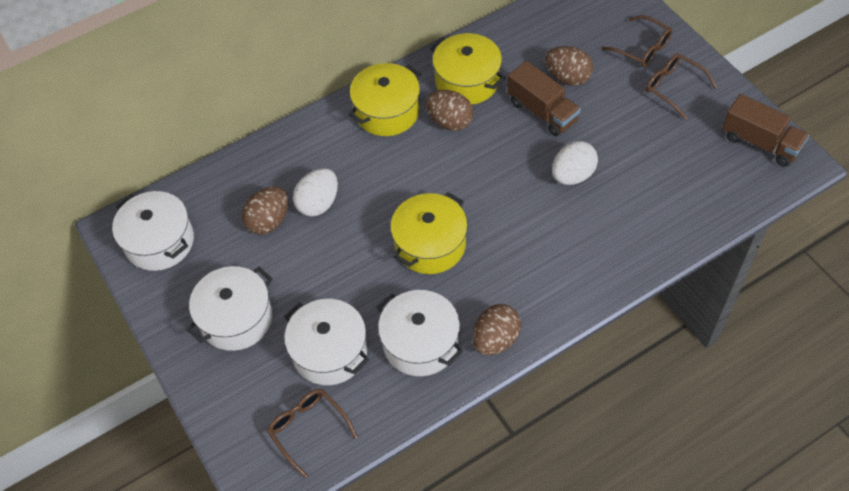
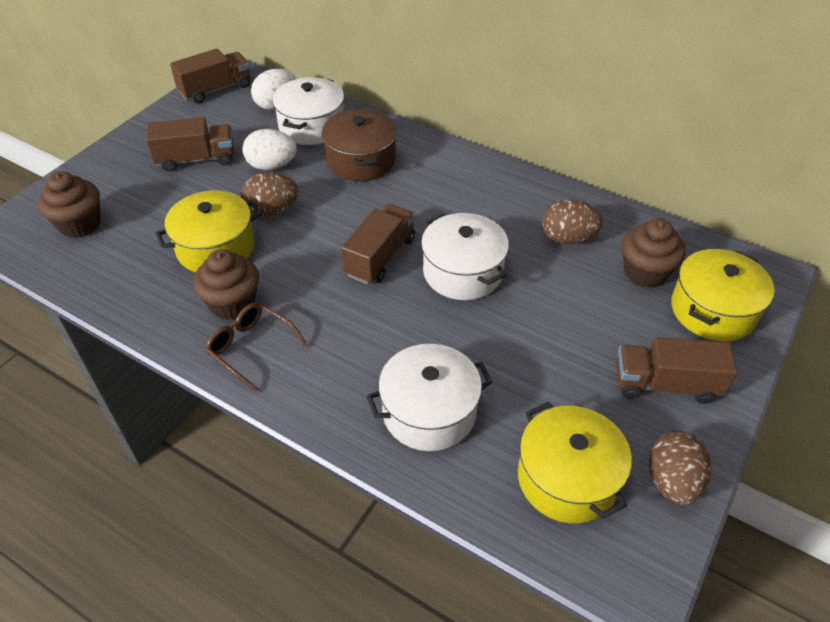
brown cupcake: 0 -> 3
brown egg: 4 -> 3
brown glasses: 3 -> 1
brown pot: 0 -> 1
brown truck: 2 -> 4
white pot: 4 -> 3

